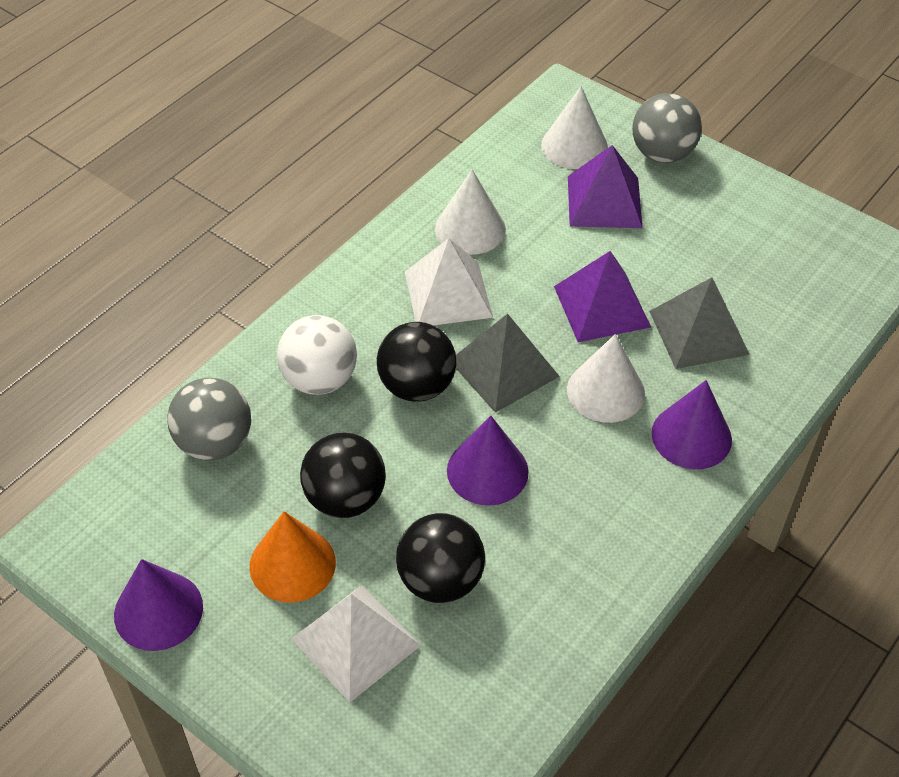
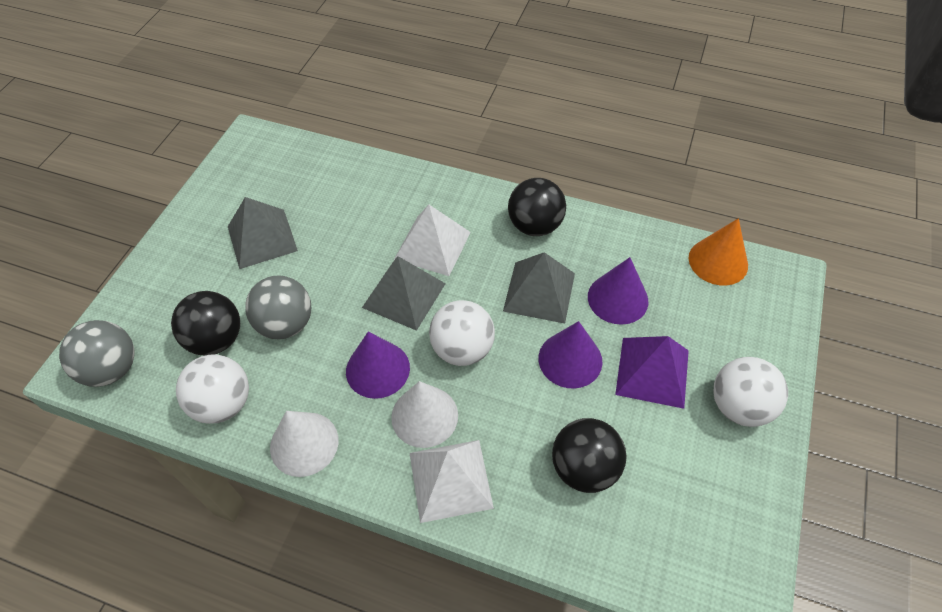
grey pyramid: 2 -> 3
purple pyramid: 2 -> 1
white ball: 1 -> 3
white cone: 3 -> 2

